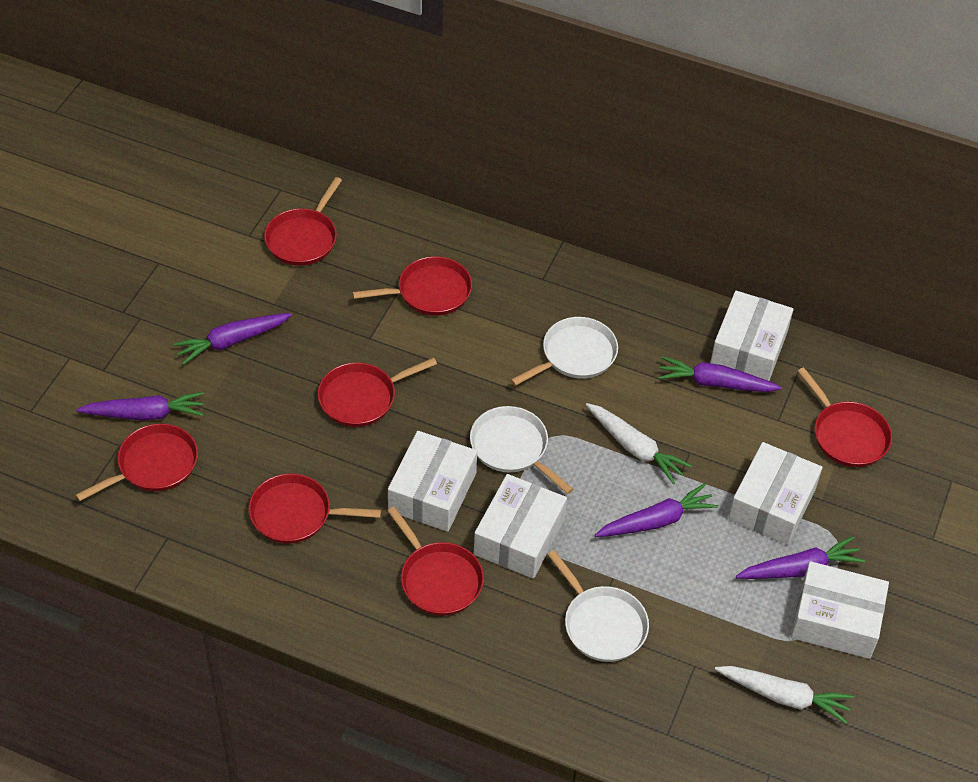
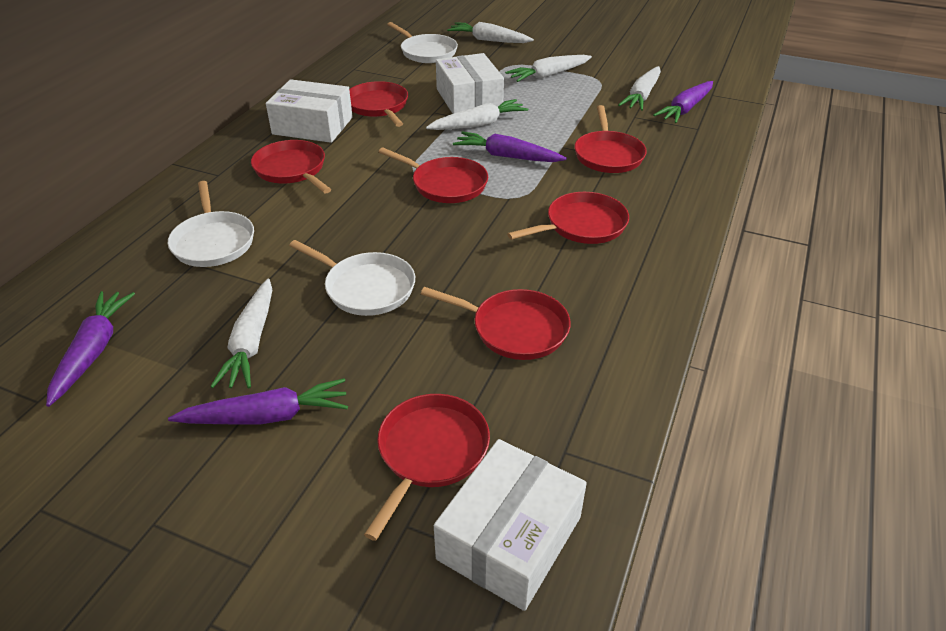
purple carrot: 5 -> 4
white box: 5 -> 3
white carrot: 2 -> 5

